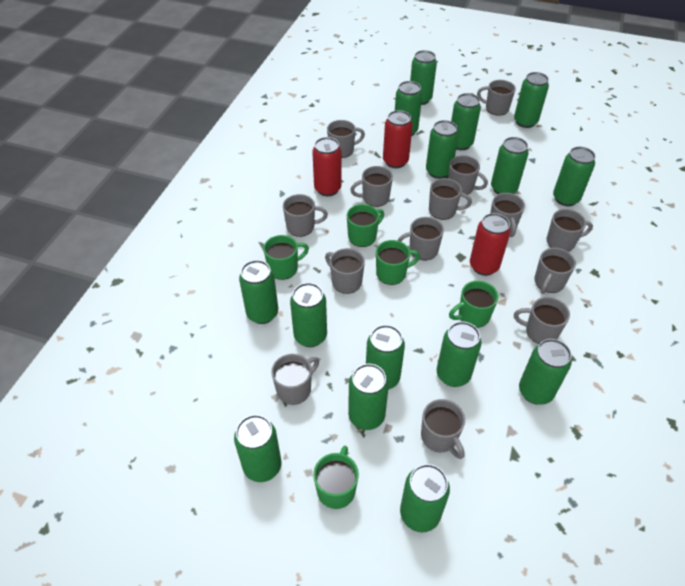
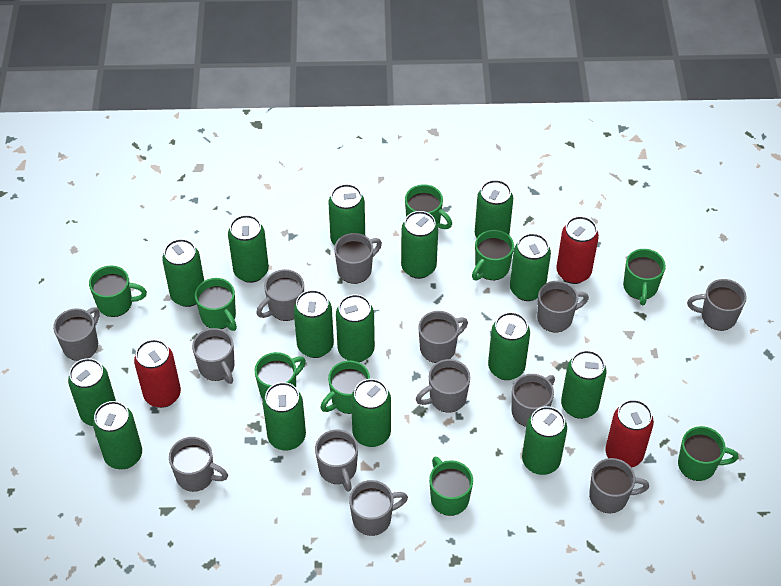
green mug: 5 -> 9
grey mug: 14 -> 13

